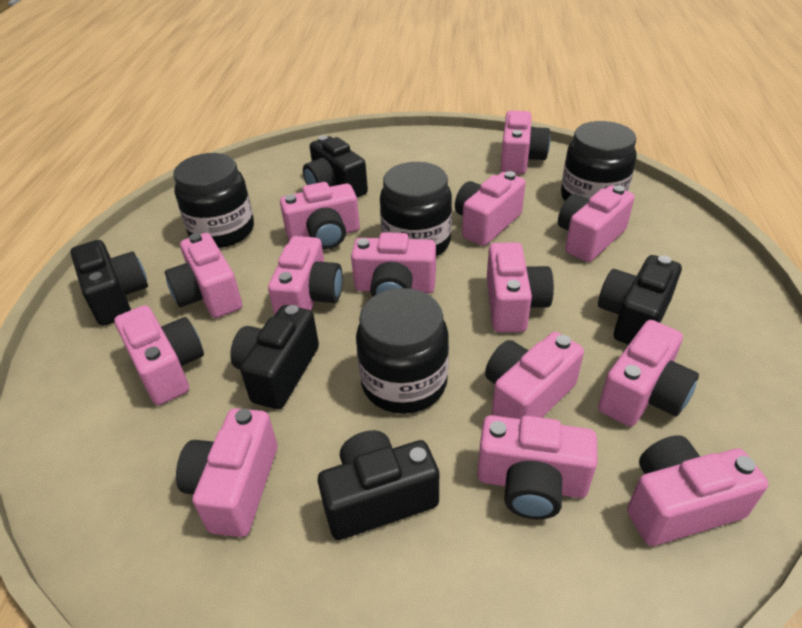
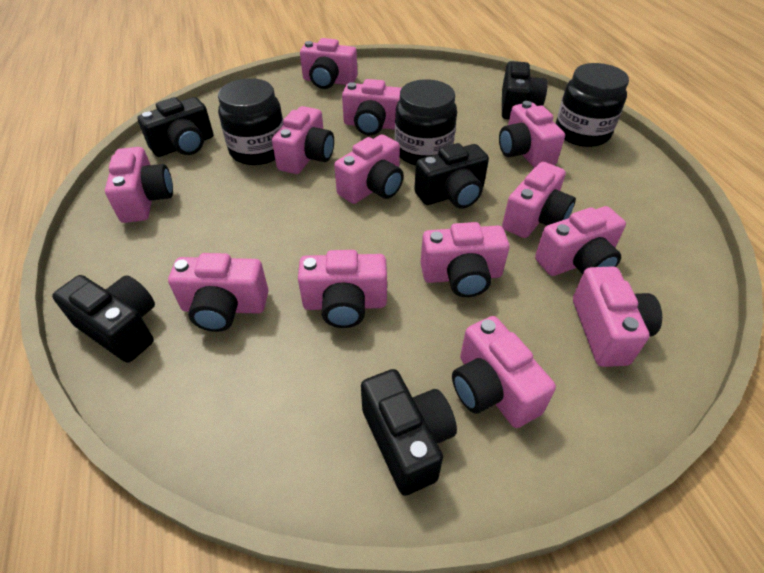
black jar: 4 -> 3
pink camera: 14 -> 13

